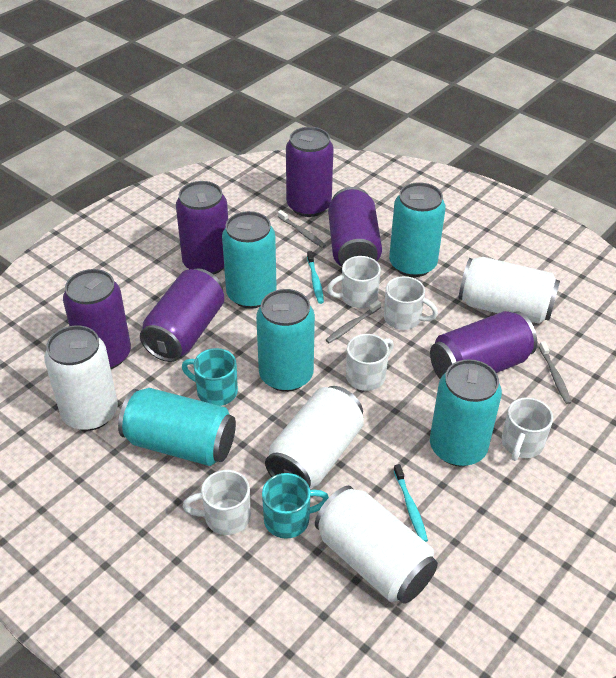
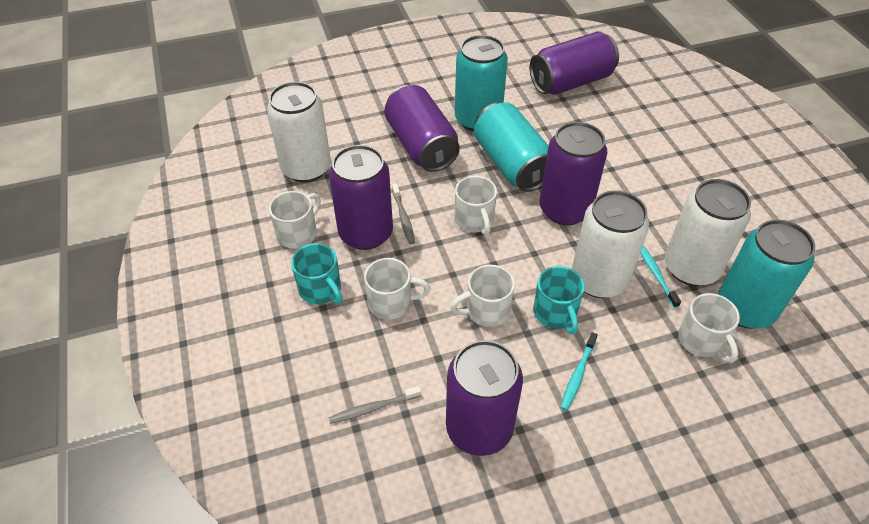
grey toothbrush: 3 -> 2
purple can: 6 -> 5
turquoise can: 5 -> 3
white can: 4 -> 3

